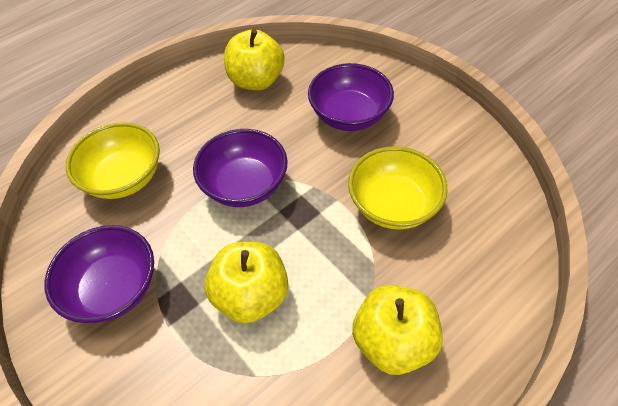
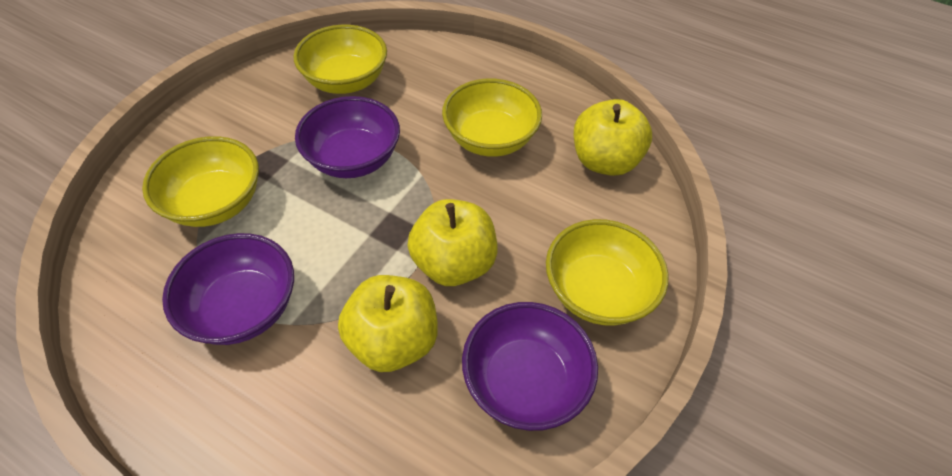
yellow bowl: 2 -> 4

